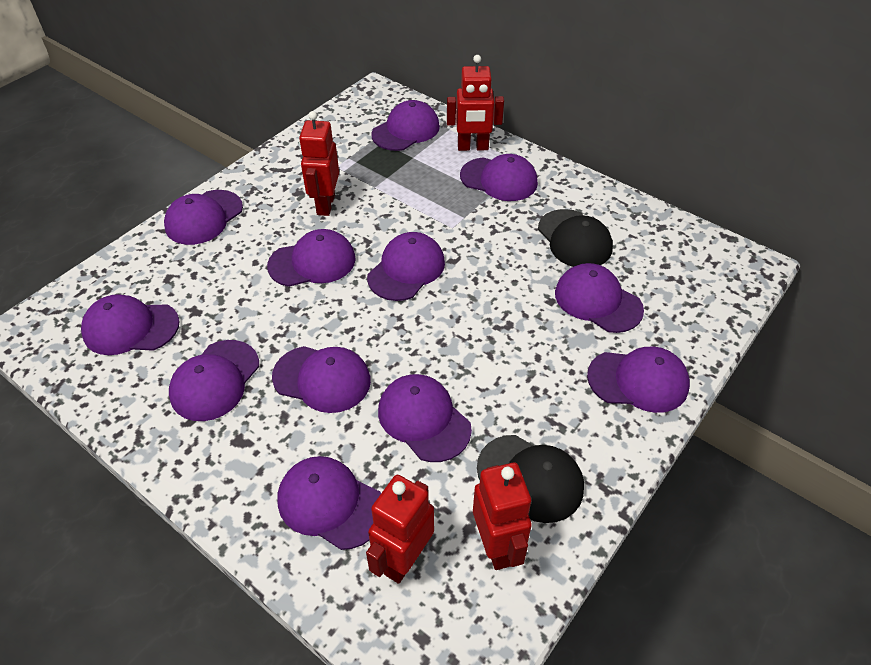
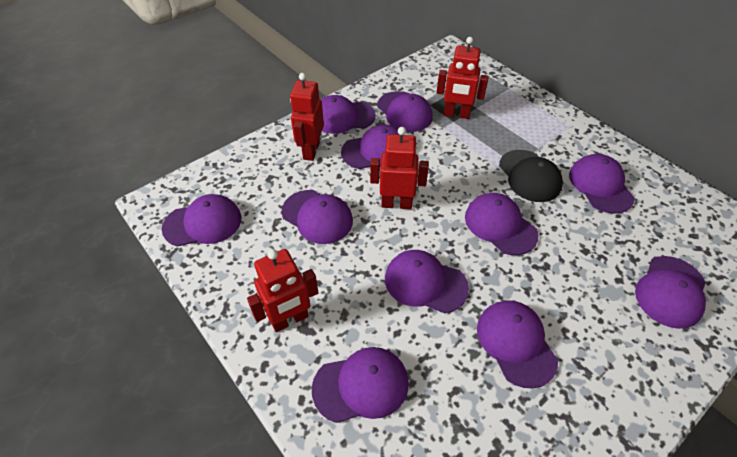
black cap: 2 -> 1
purple cap: 12 -> 11

